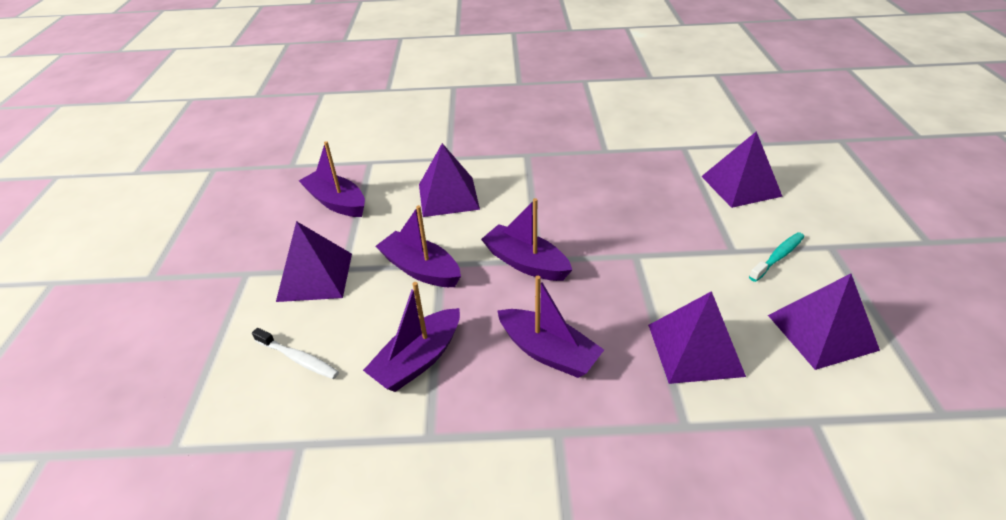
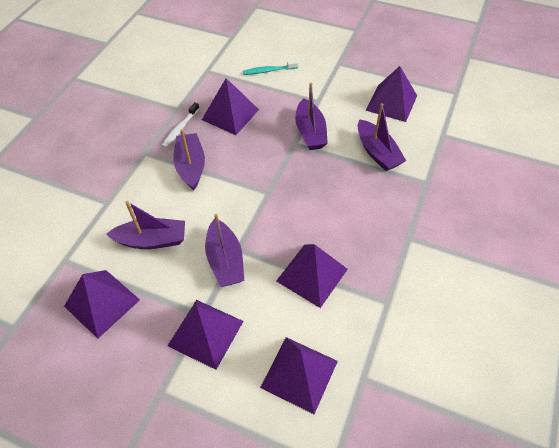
purple pyramid: 5 -> 6

